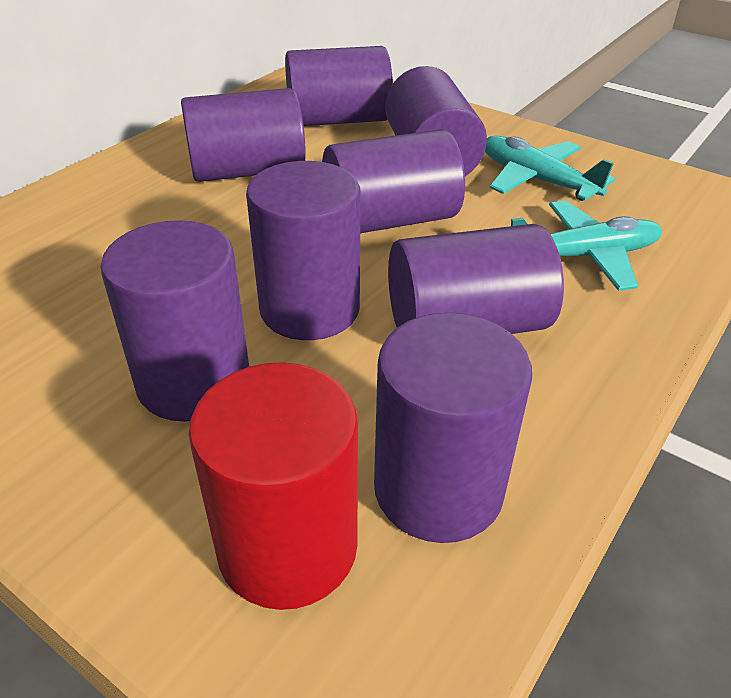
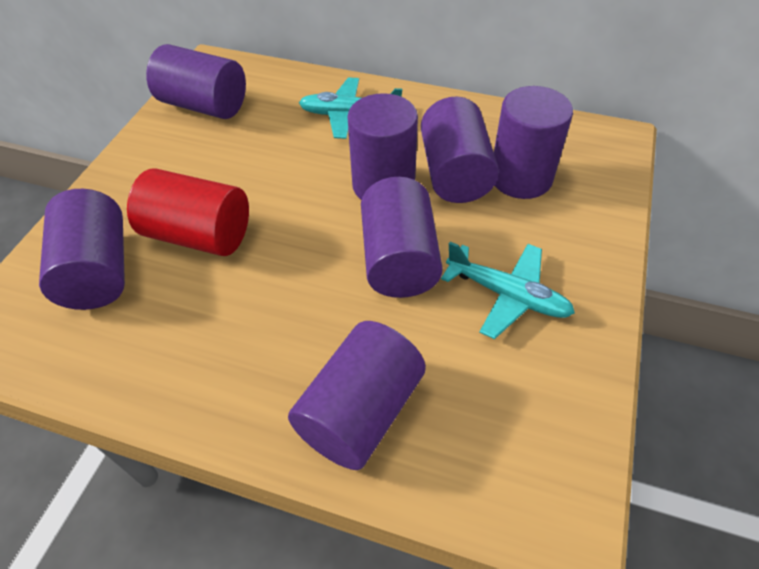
purple cylinder: 8 -> 7

